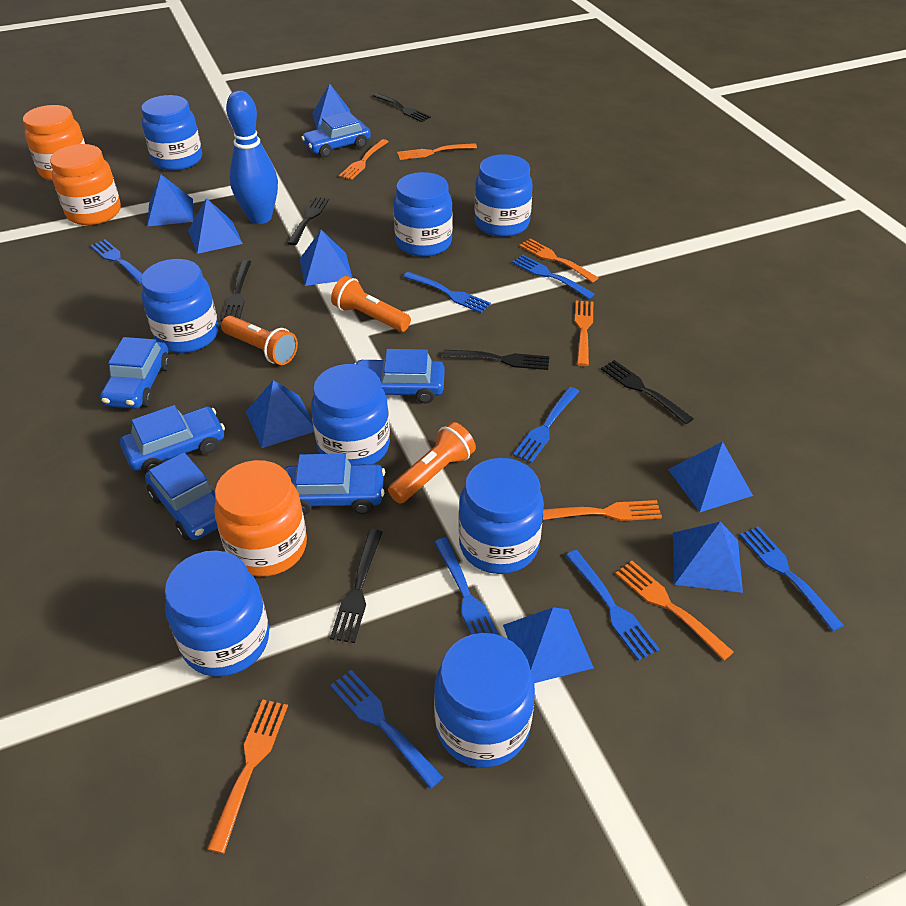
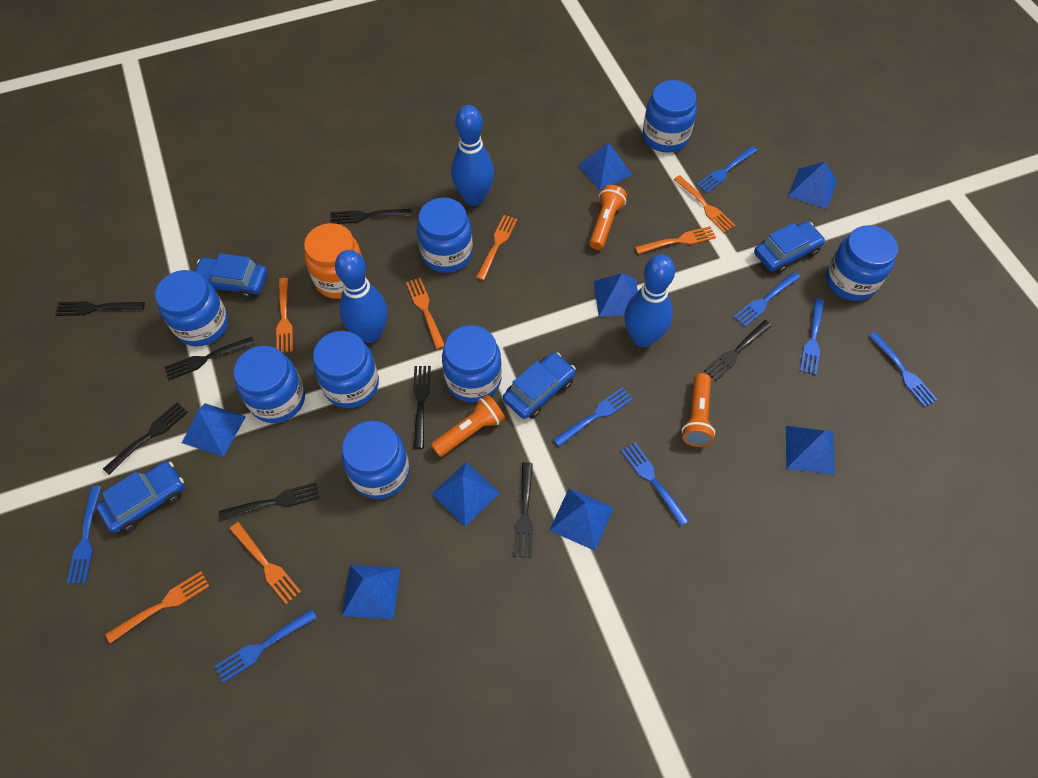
black fork: 6 -> 8
blue bowling pin: 1 -> 3
blue car: 6 -> 4
orange jar: 3 -> 1

